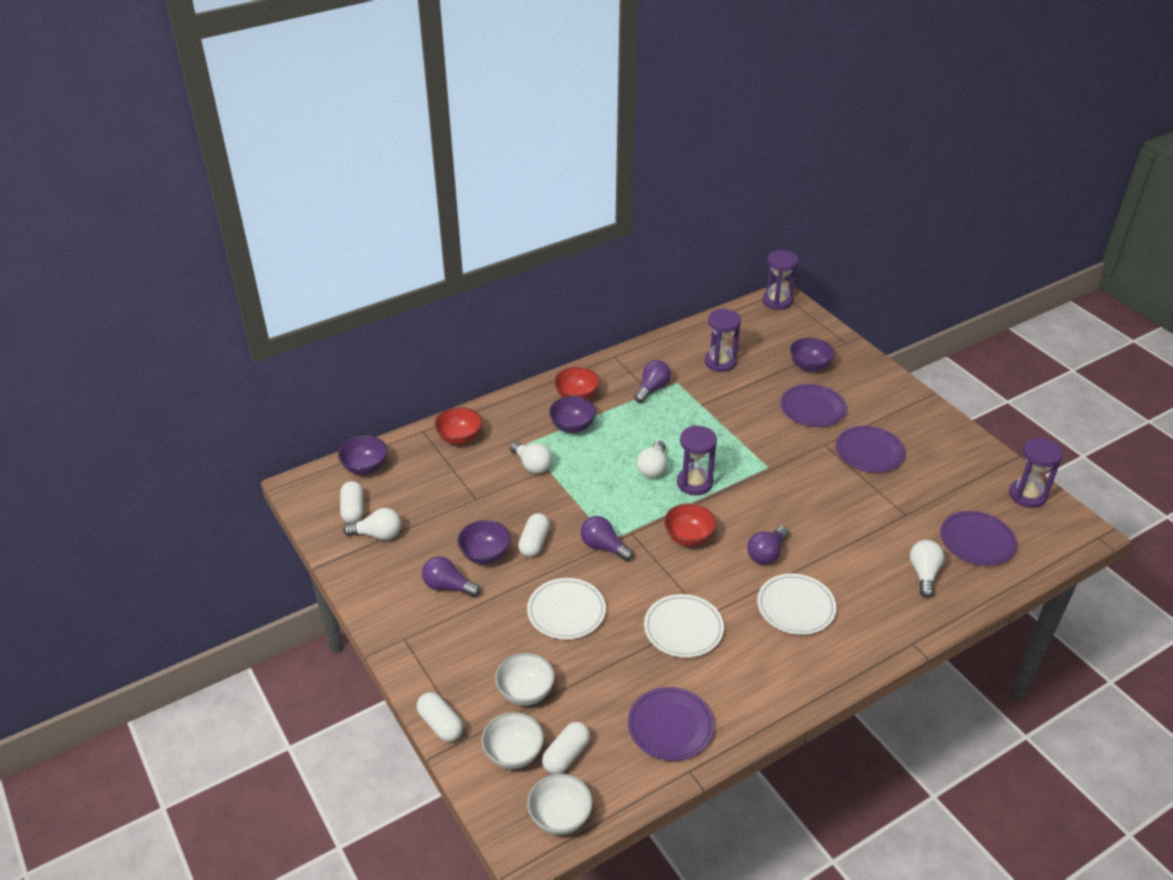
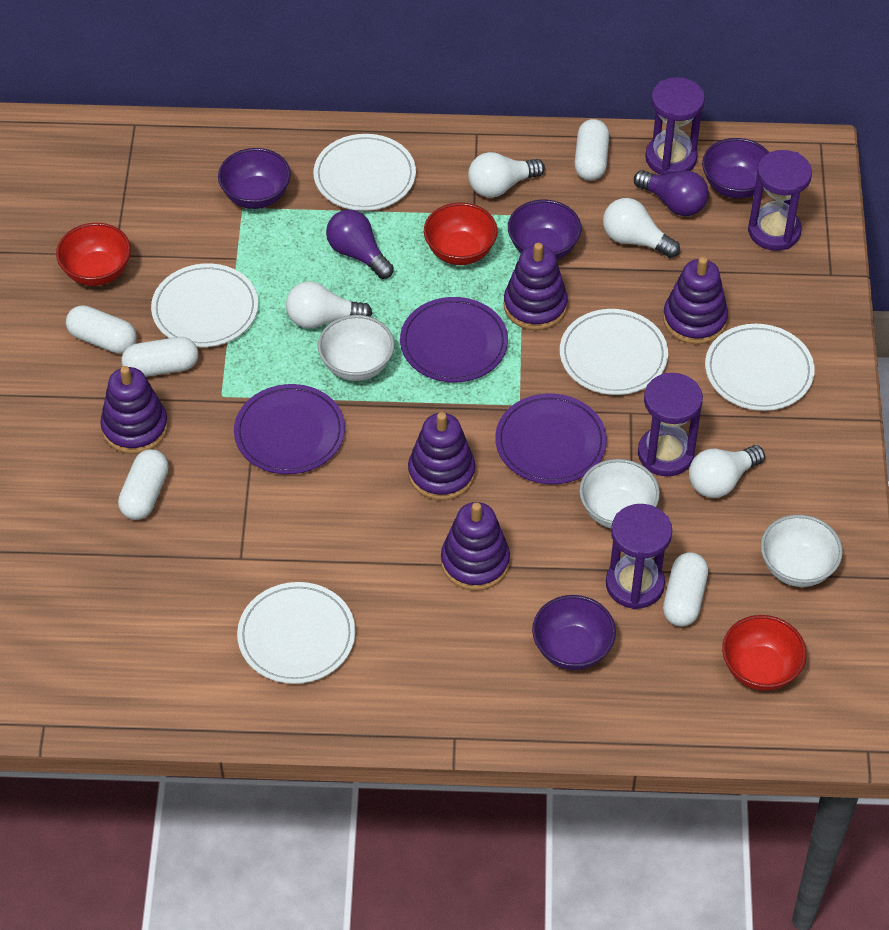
purple light bulb: 4 -> 2
purple plate: 4 -> 3
purple stacking toy: 0 -> 5
white capsule: 4 -> 5
white plate: 3 -> 5

